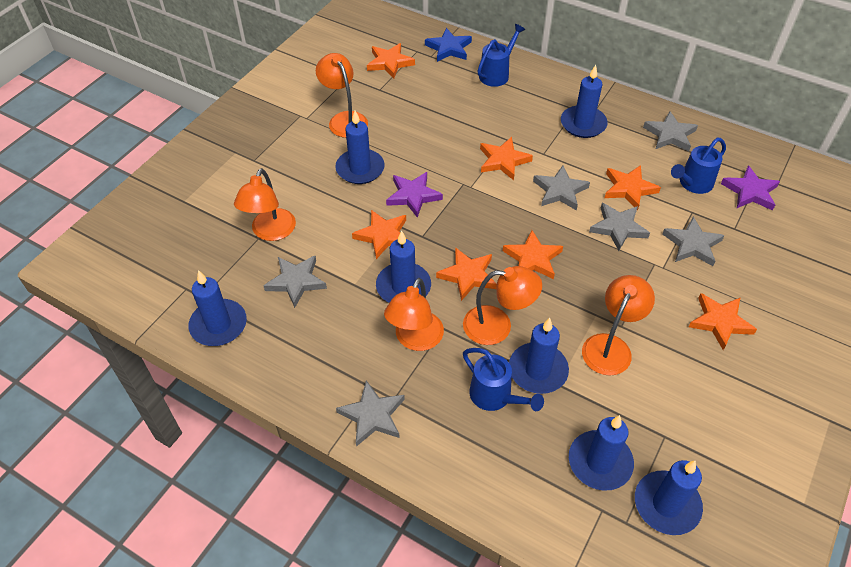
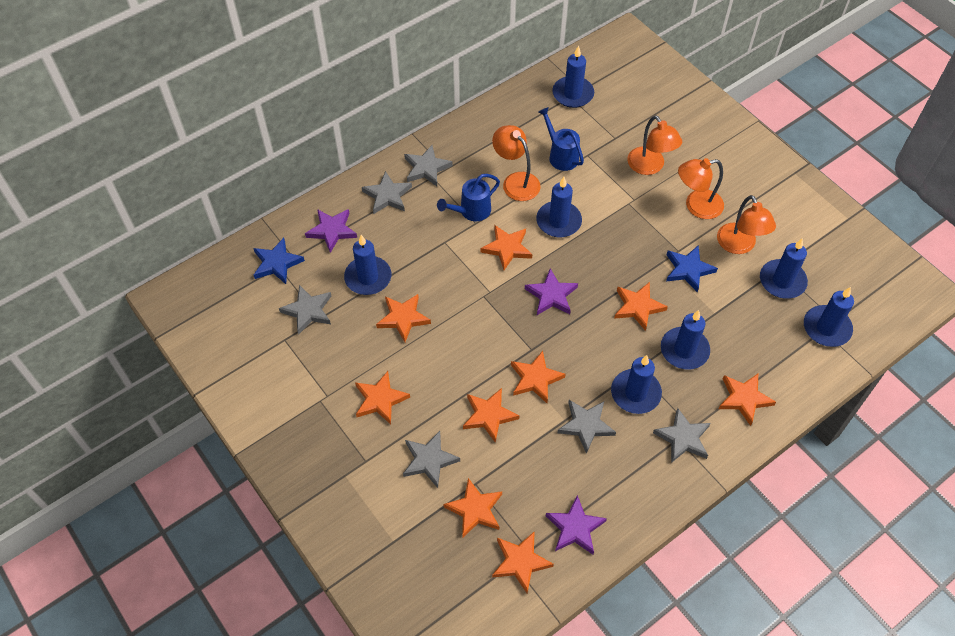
blue star: 1 -> 2
blue watering can: 3 -> 2
orange lamp: 5 -> 4
orange star: 7 -> 9
purple star: 2 -> 3

